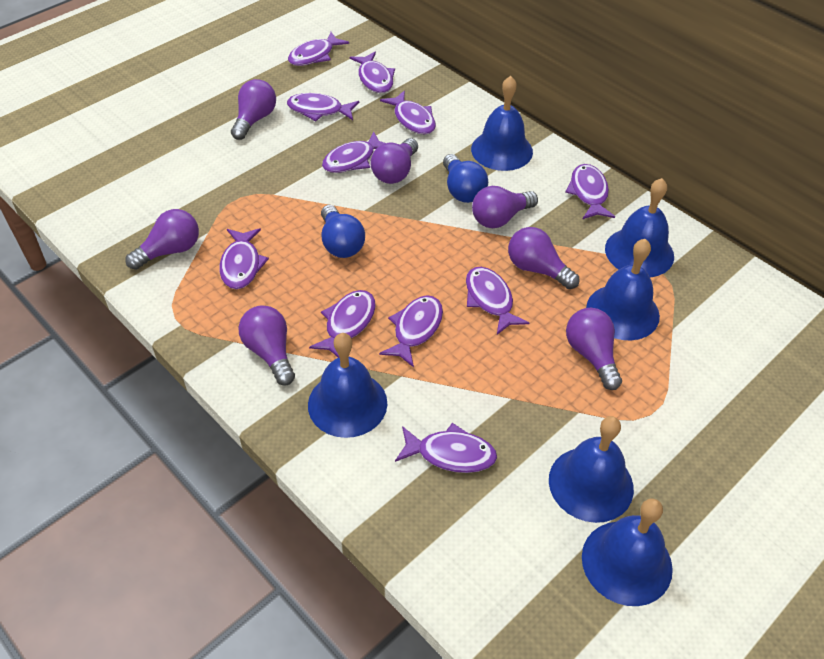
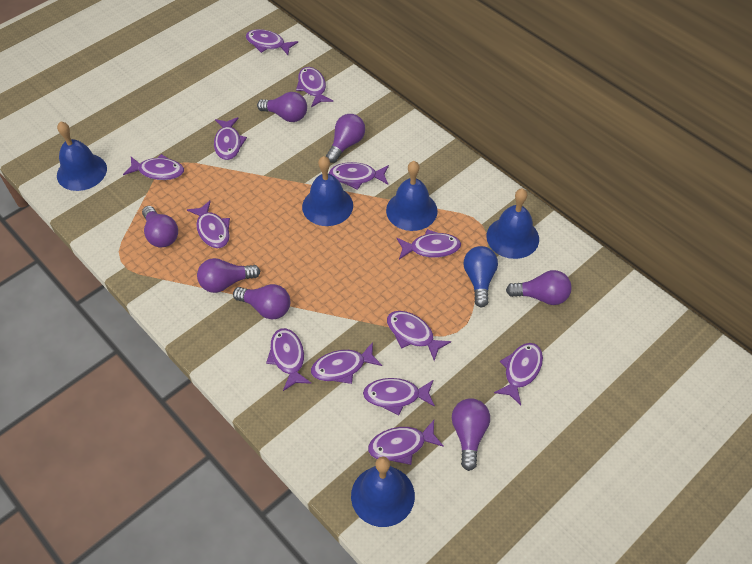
blue bell: 6 -> 5
blue light bulb: 2 -> 1
purple fish: 11 -> 13

